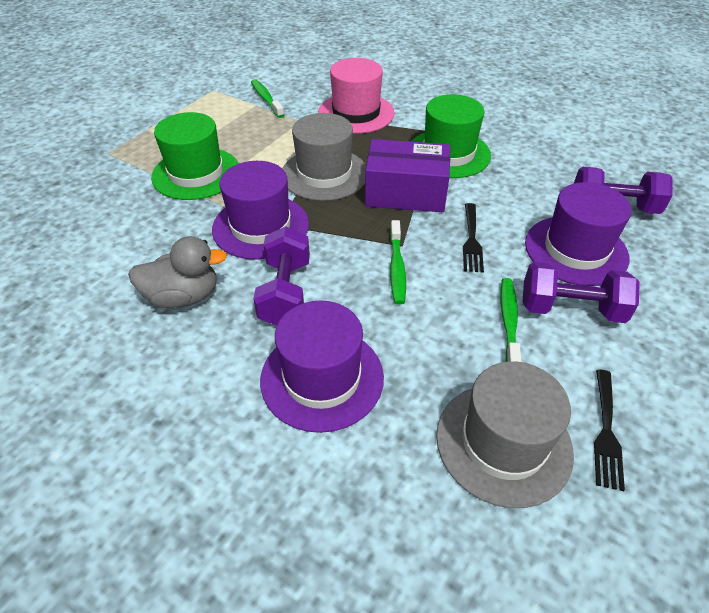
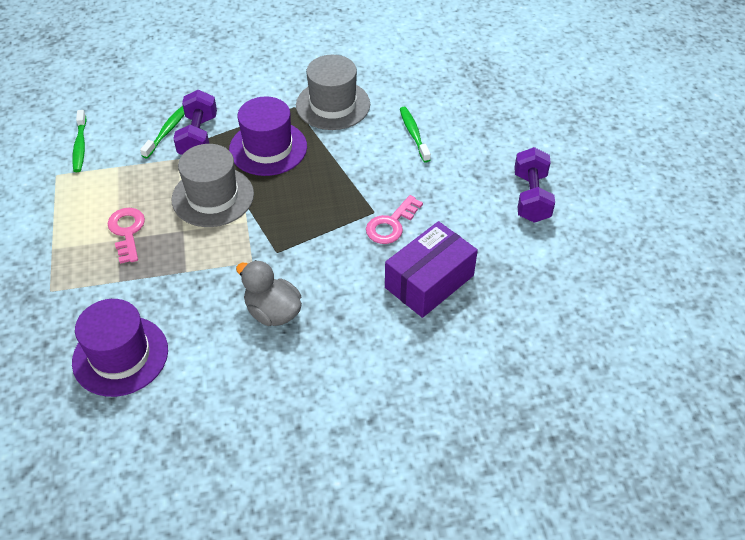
black fork: 2 -> 0
green hat: 2 -> 0
pink hat: 1 -> 0
pink key: 0 -> 2
purple dumbbell: 3 -> 2
purple hat: 3 -> 2

